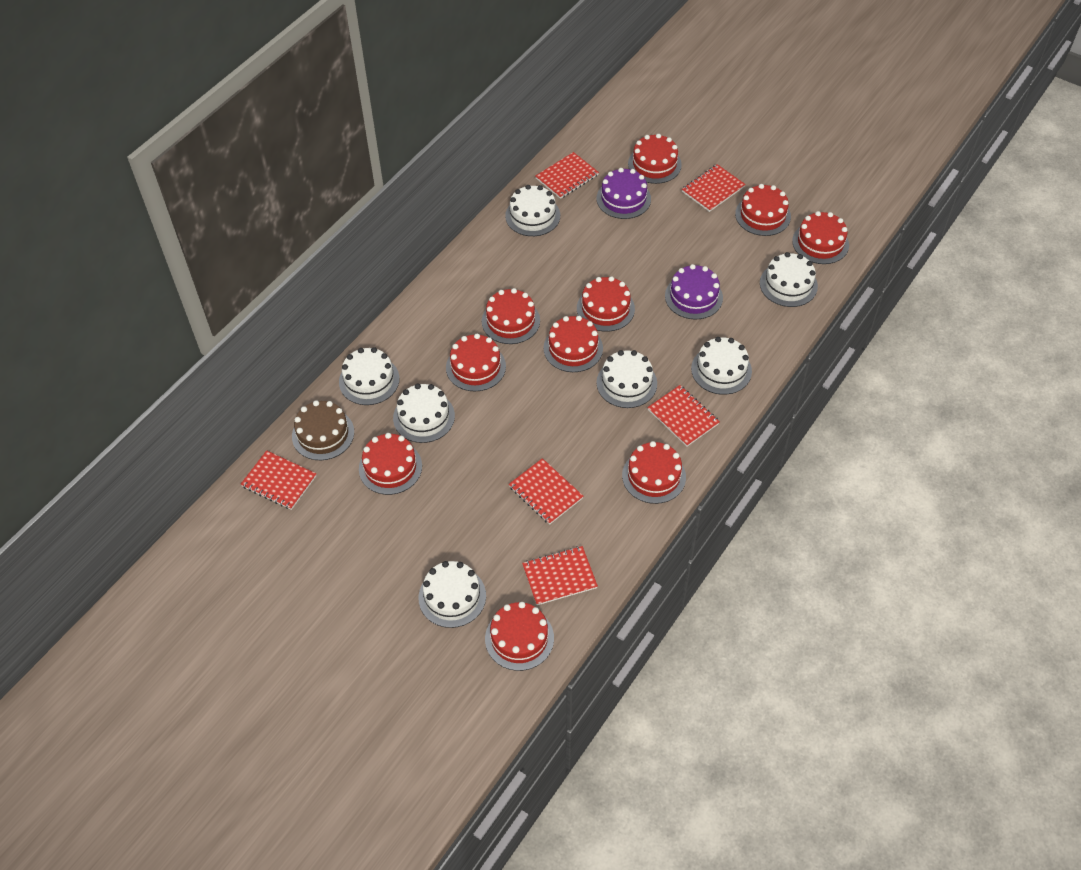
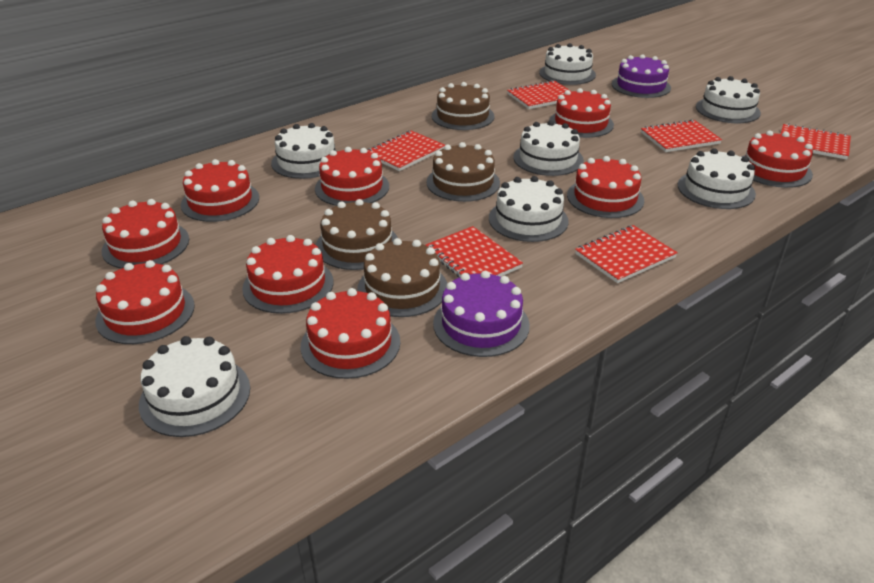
brown cake: 1 -> 4
red cake: 10 -> 9

